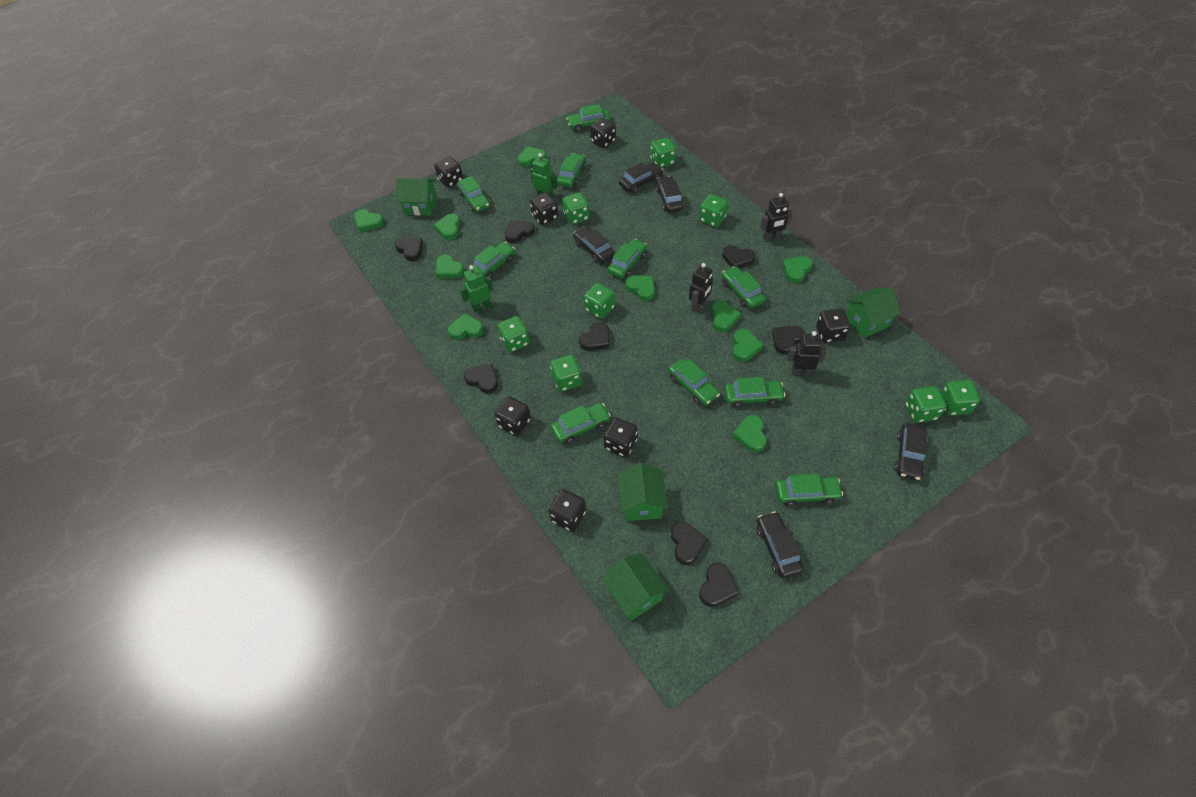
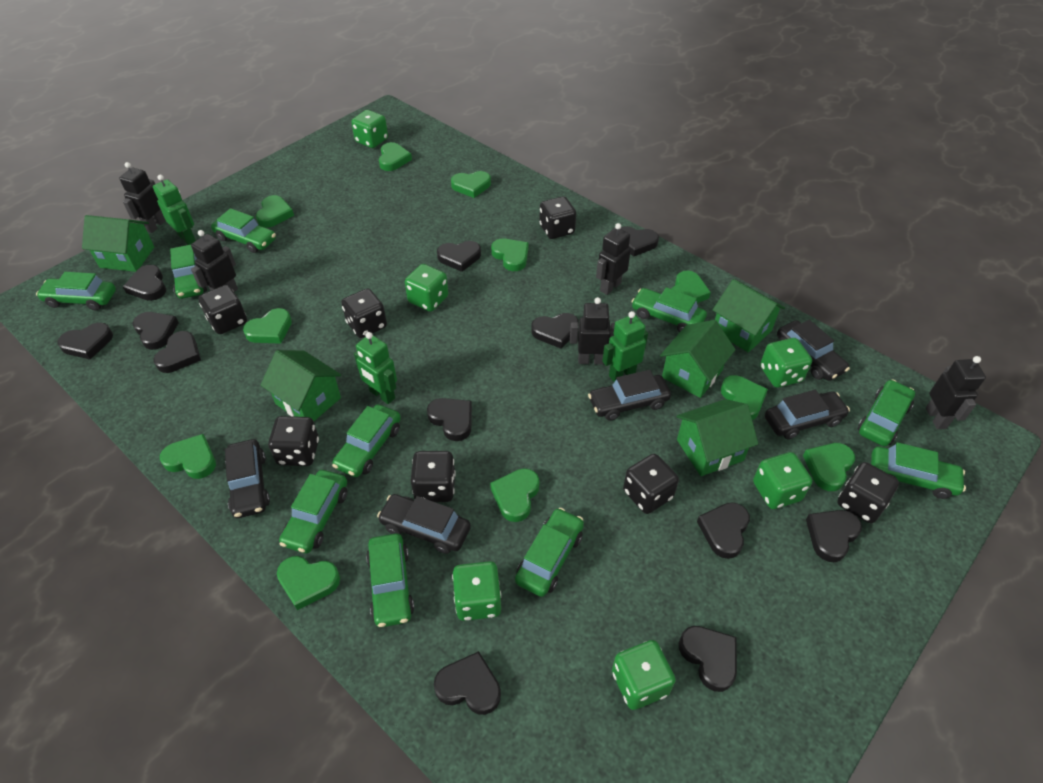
black heart: 8 -> 12
black robot: 3 -> 5
green dice: 8 -> 6
green heart: 10 -> 11
green house: 4 -> 5
green robot: 2 -> 3

